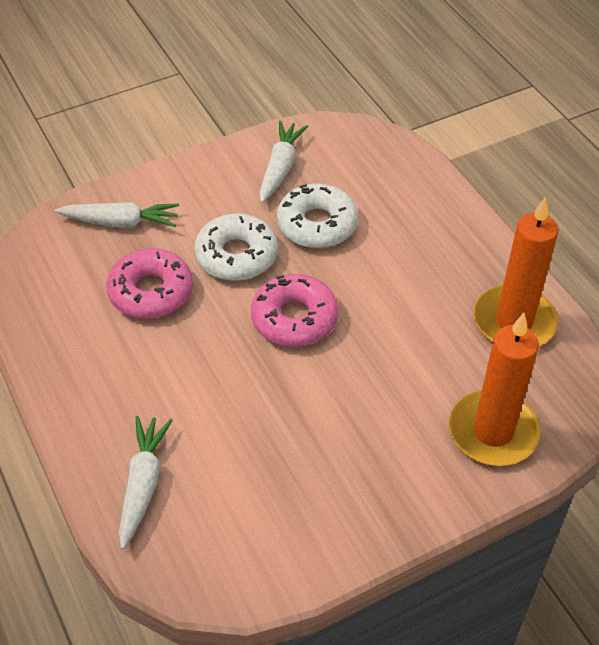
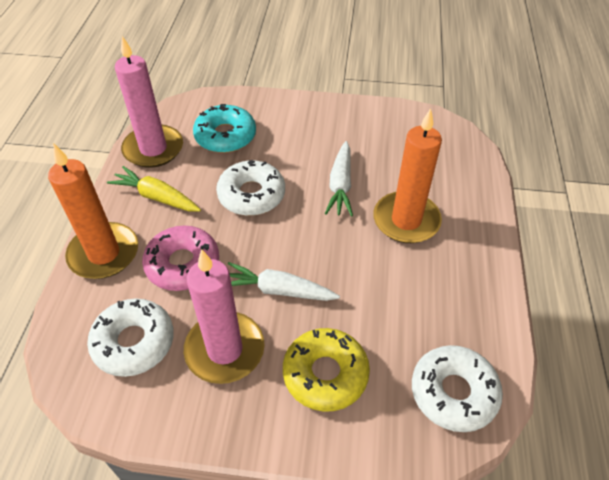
pink candle: 0 -> 2
pink donut: 2 -> 1
turquoise donut: 0 -> 1
white carrot: 3 -> 2
white donut: 2 -> 3
yellow carrot: 0 -> 1
yellow donut: 0 -> 1

